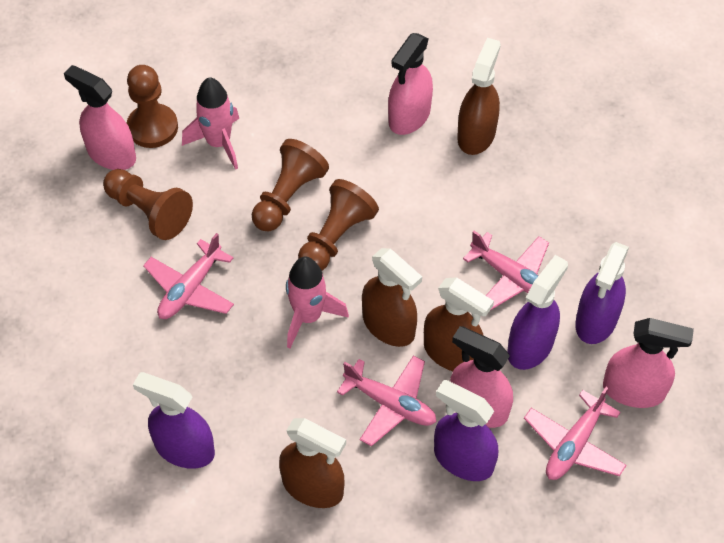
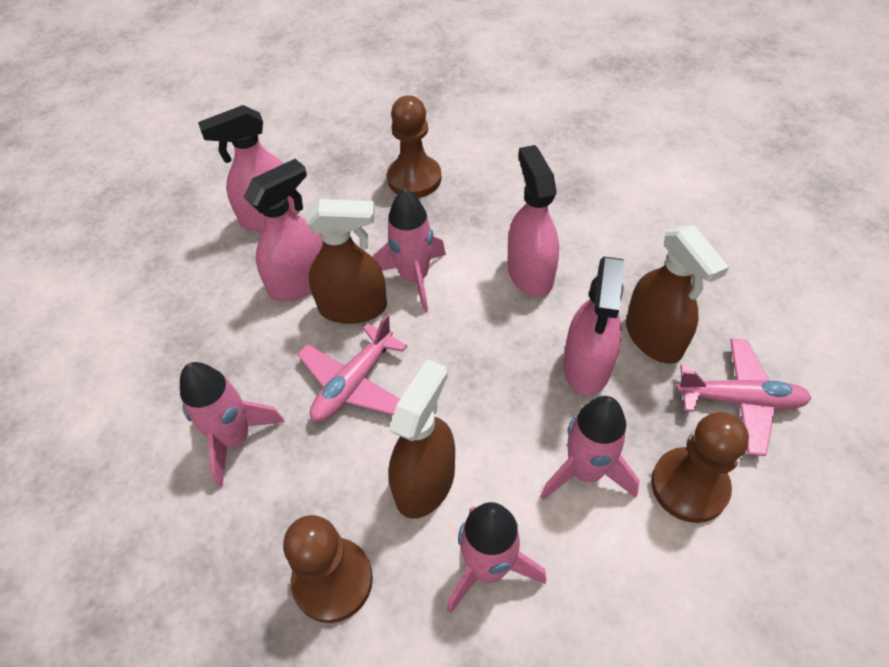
brown pawn: 4 -> 3
brown spray bottle: 4 -> 3
pink plane: 4 -> 2
pink rocket: 2 -> 4
purple spray bottle: 4 -> 0

